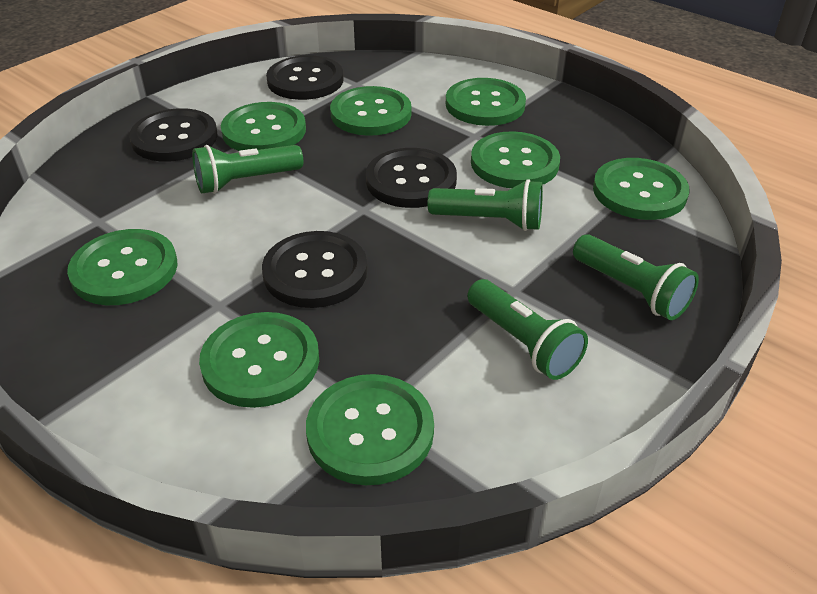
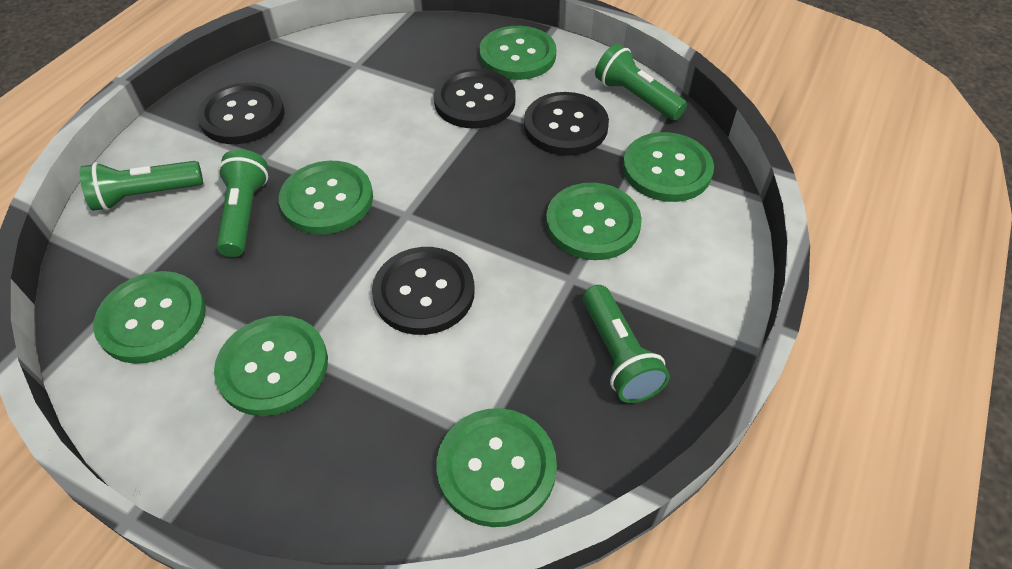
green button: 8 -> 7

